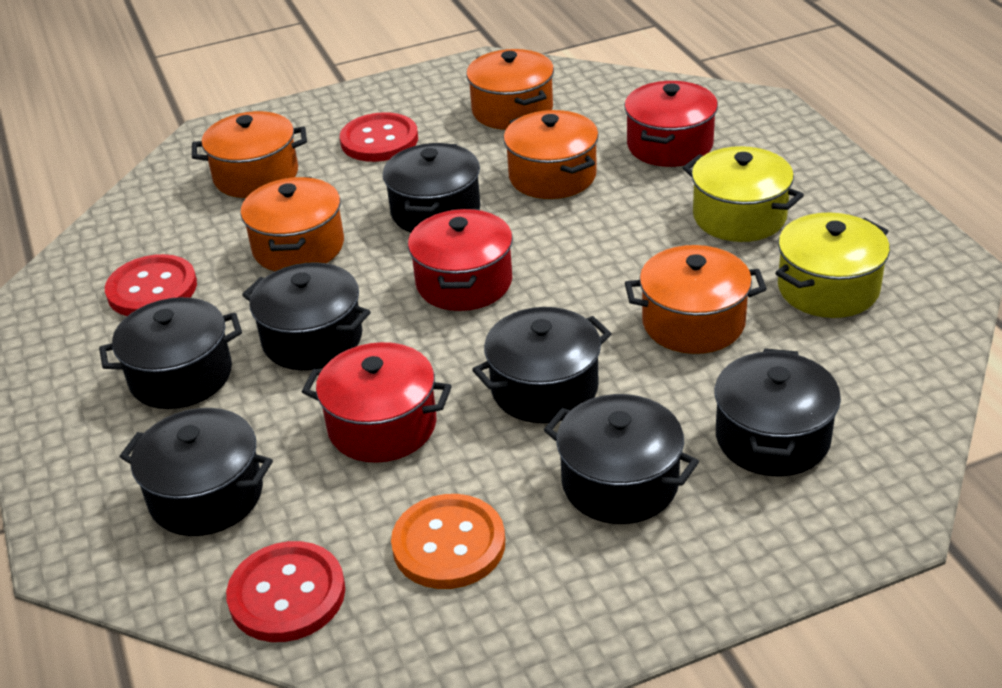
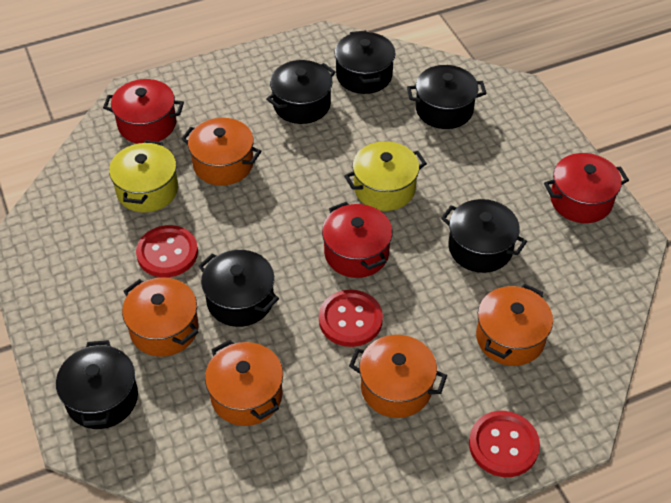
black pot: 7 -> 6
orange button: 1 -> 0

